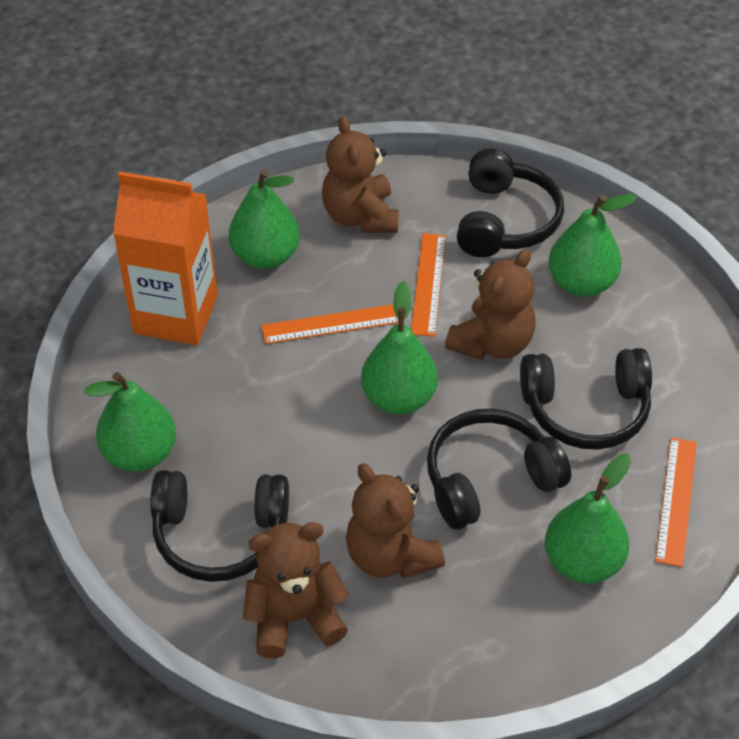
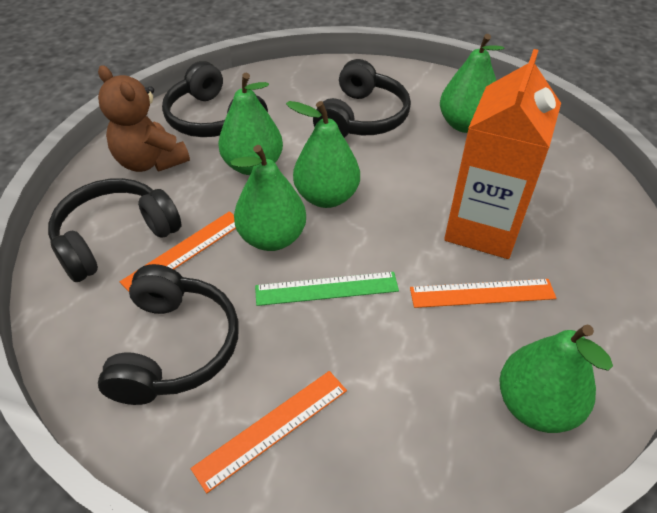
brown teddy bear: 4 -> 1
green ruler: 0 -> 1

